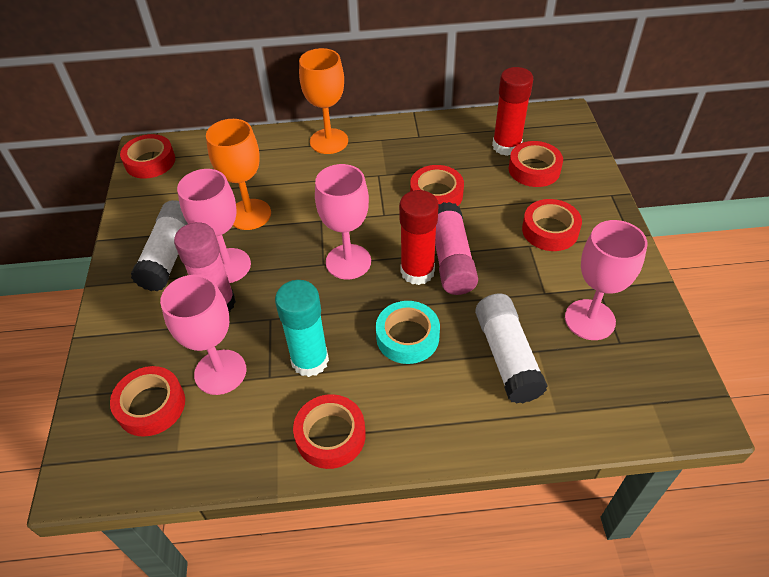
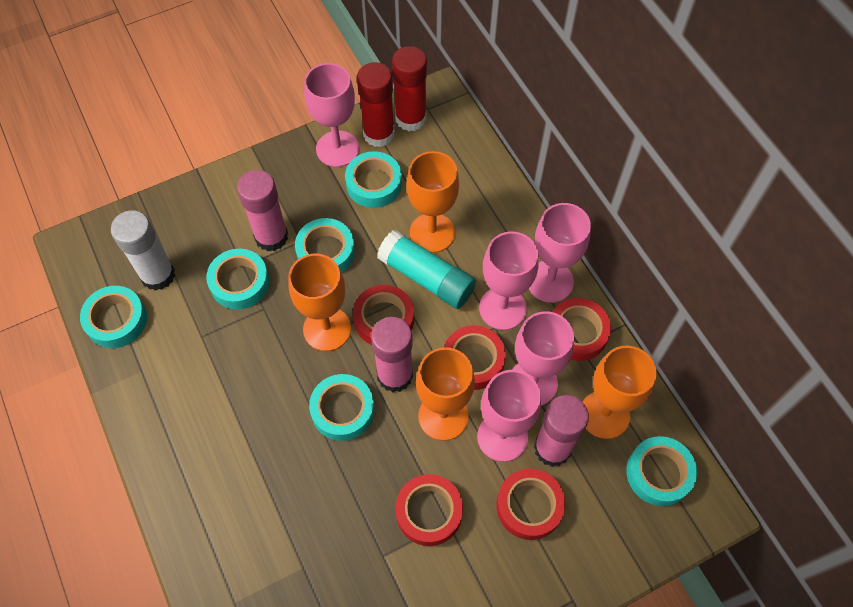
orange goblet: 2 -> 4
pink glue stick: 2 -> 3
pink goblet: 4 -> 5
red tape: 6 -> 5
turquoise tape: 1 -> 6
white glue stick: 2 -> 1

